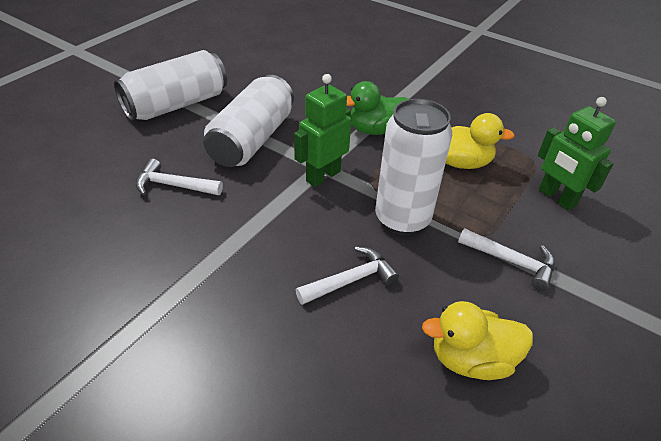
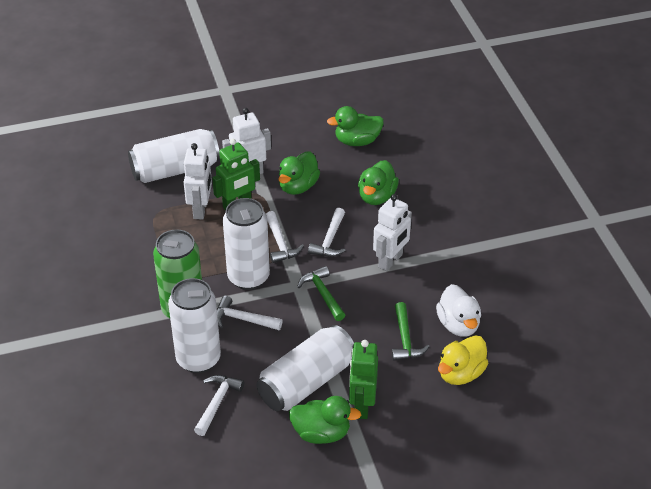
green can: 0 -> 1
green duck: 1 -> 4
green hammer: 0 -> 2
white can: 3 -> 4
white duck: 0 -> 1
white hammer: 3 -> 4
white robot: 0 -> 3
yellow duck: 2 -> 1

